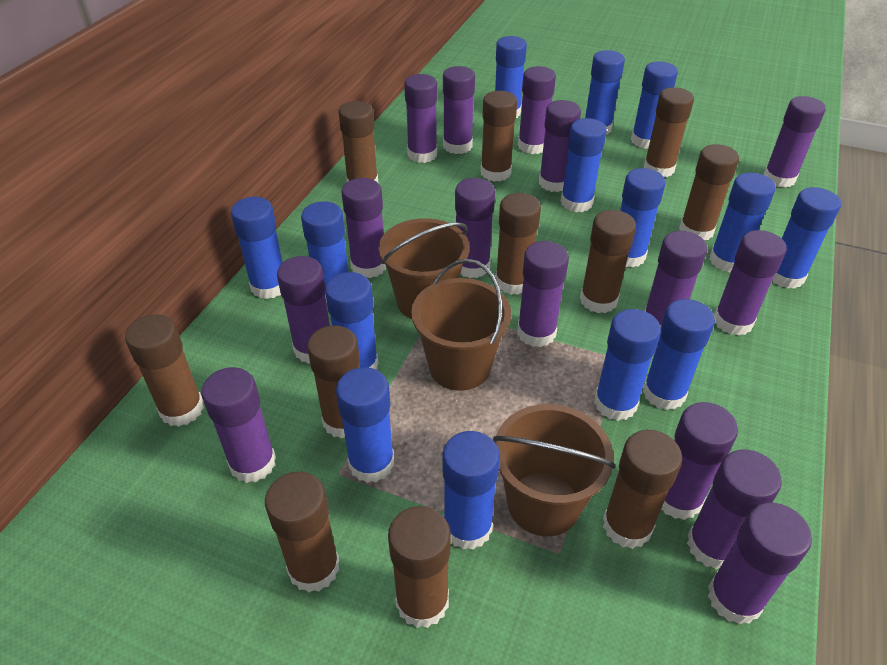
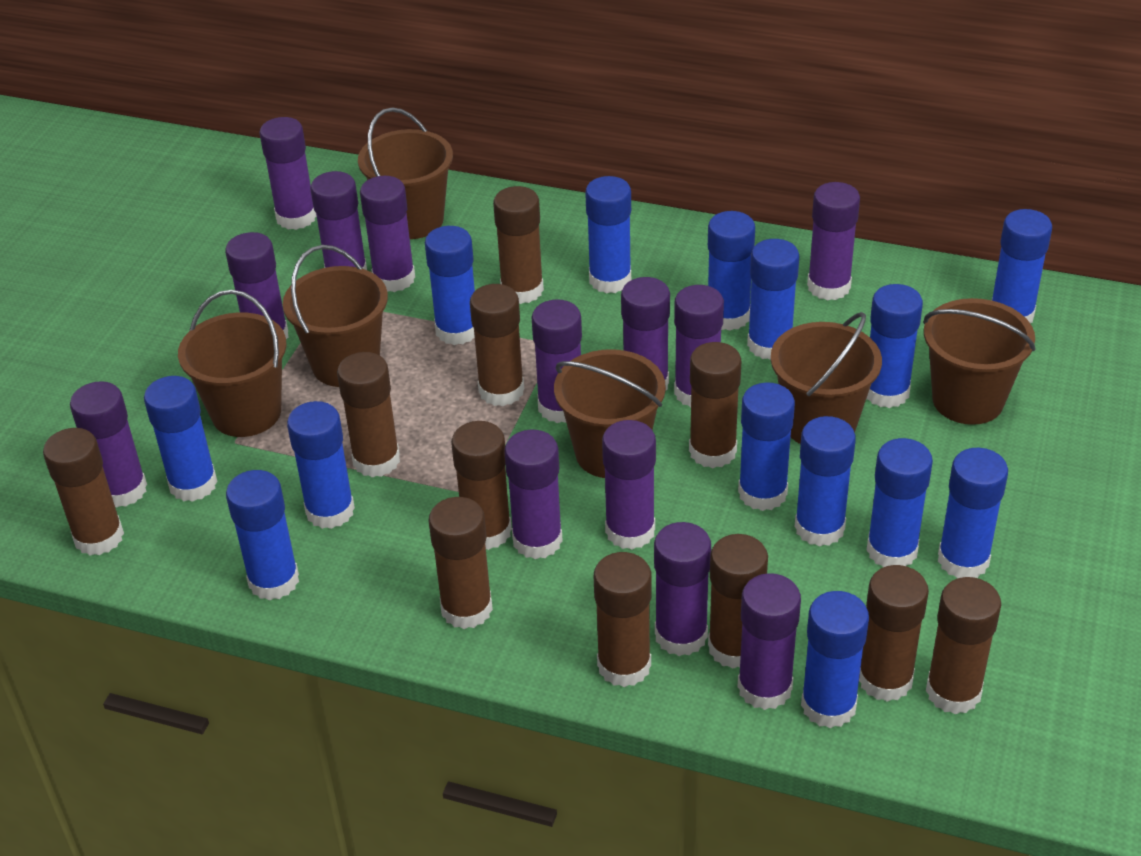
brown bucket: 3 -> 6
purple glue stick: 15 -> 13

